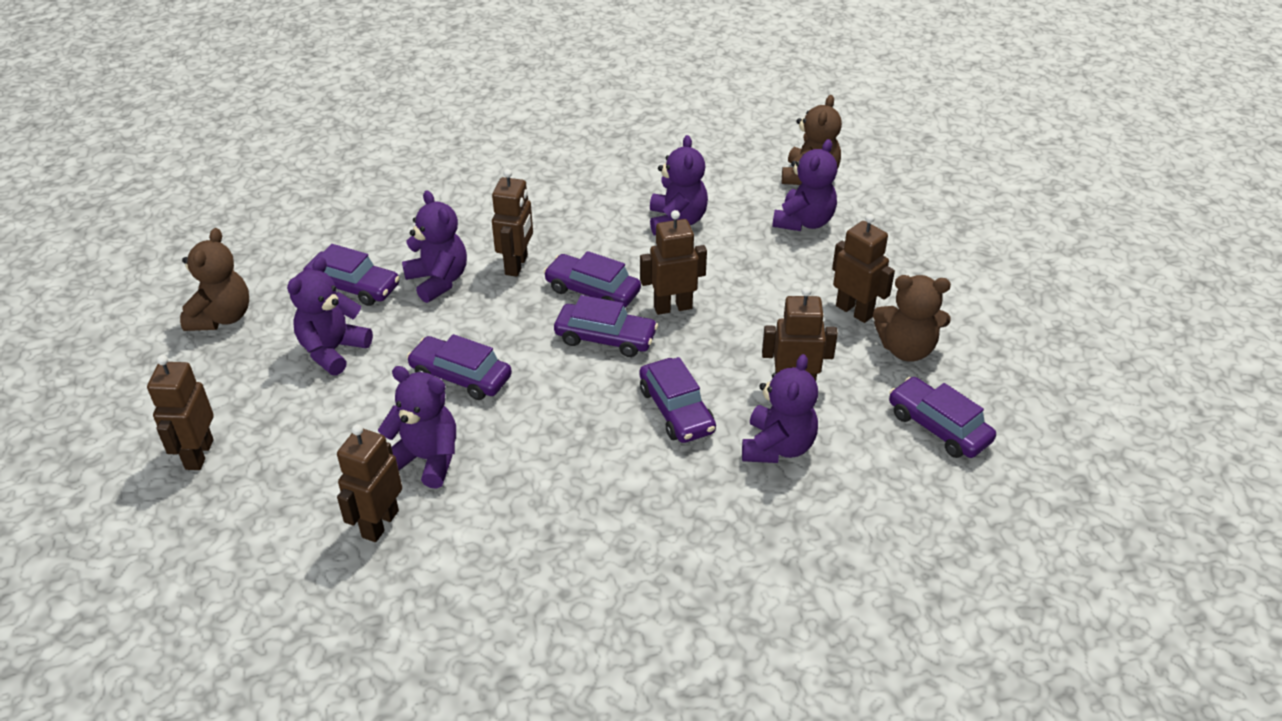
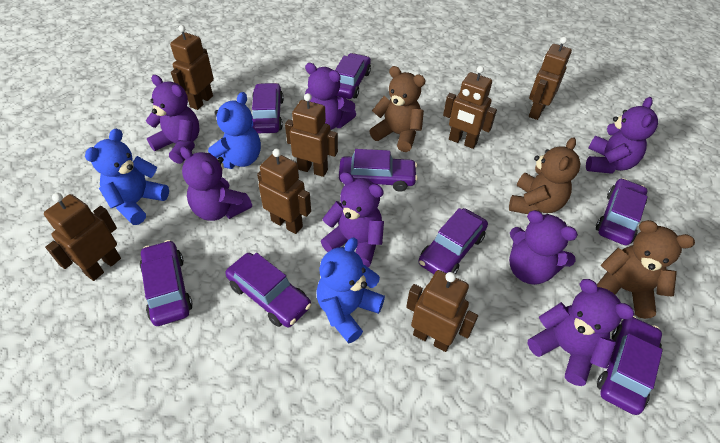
blue teddy bear: 0 -> 3
brown robot: 6 -> 7
purple car: 6 -> 8
purple teddy bear: 6 -> 7

